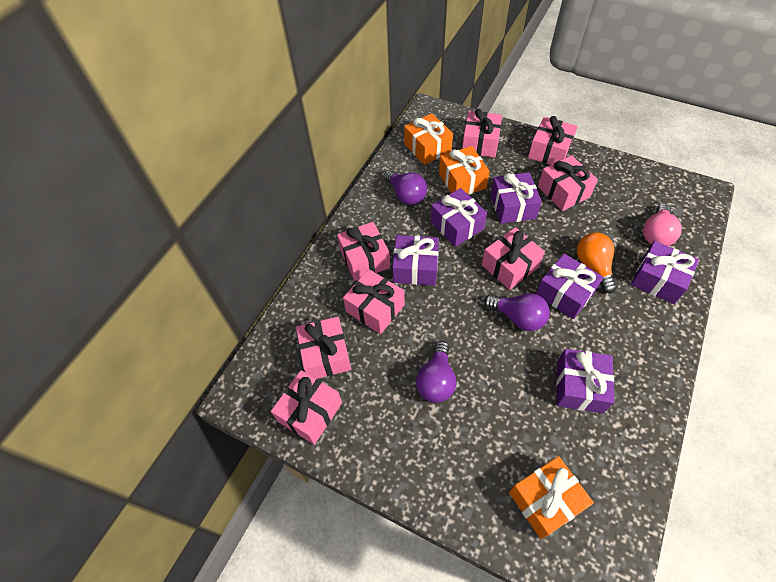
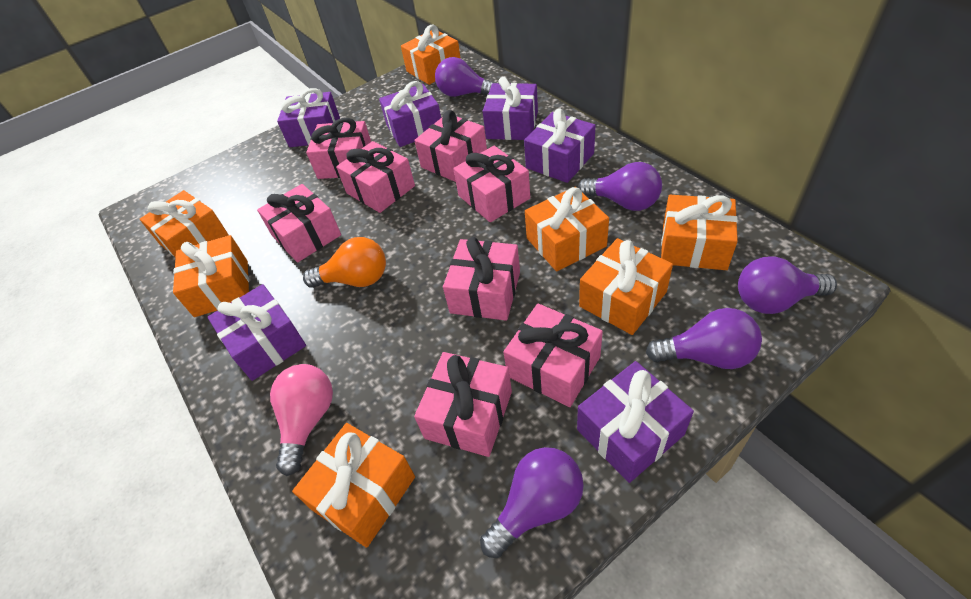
orange gift: 3 -> 7
purple light bulb: 3 -> 5

